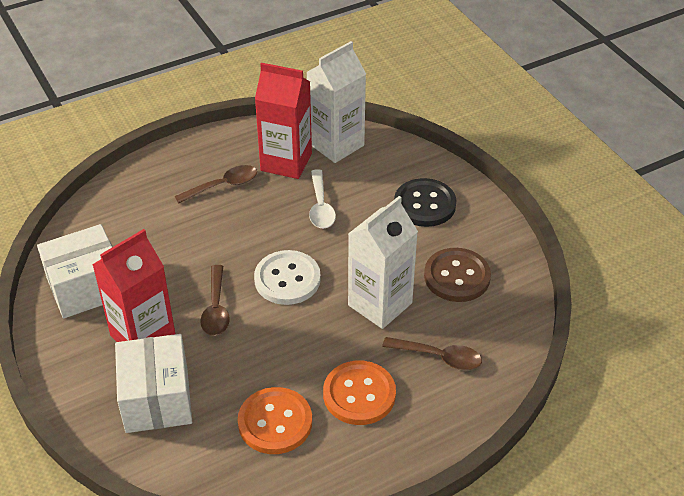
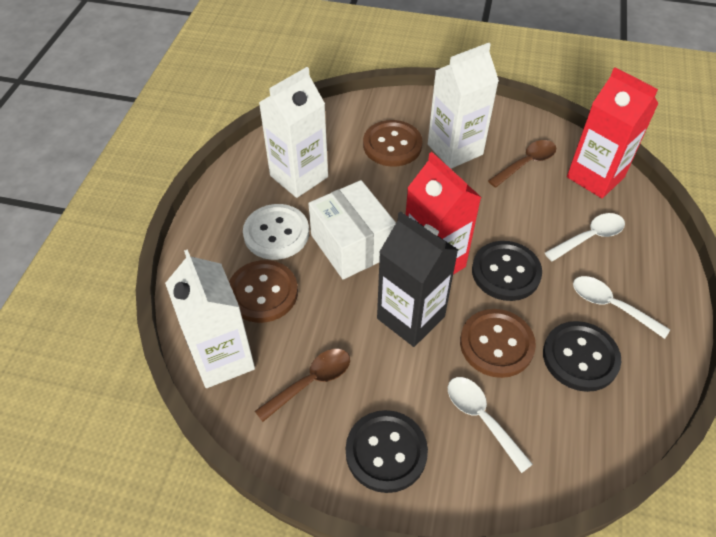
black button: 1 -> 3
black carton: 0 -> 1
brown button: 1 -> 3
brown spoon: 3 -> 2
orange button: 2 -> 0
white box: 2 -> 1
white carton: 2 -> 3
white spoon: 1 -> 3

